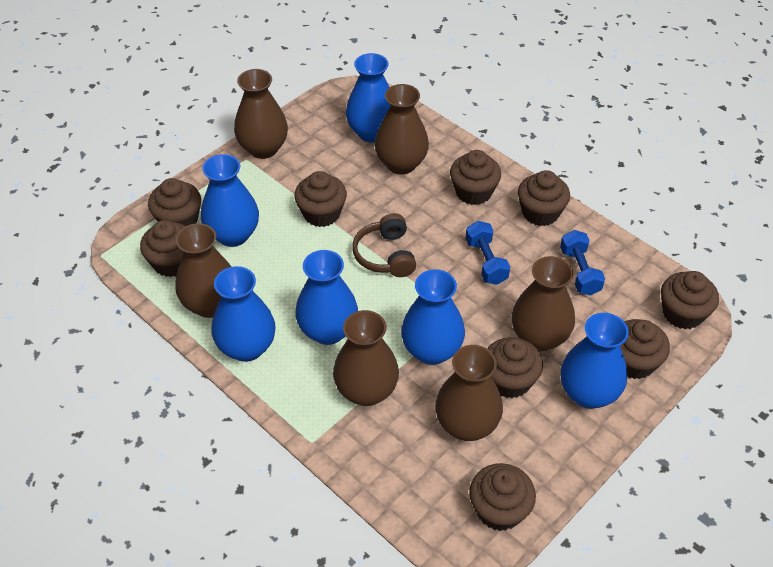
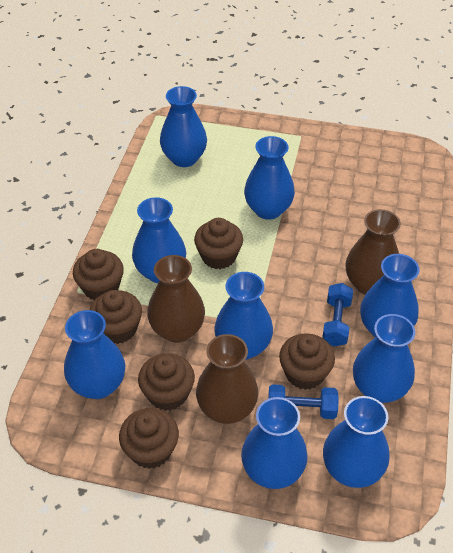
blue vase: 6 -> 9
brown cupcake: 9 -> 6
brown headphones: 1 -> 0
brown vase: 6 -> 3

